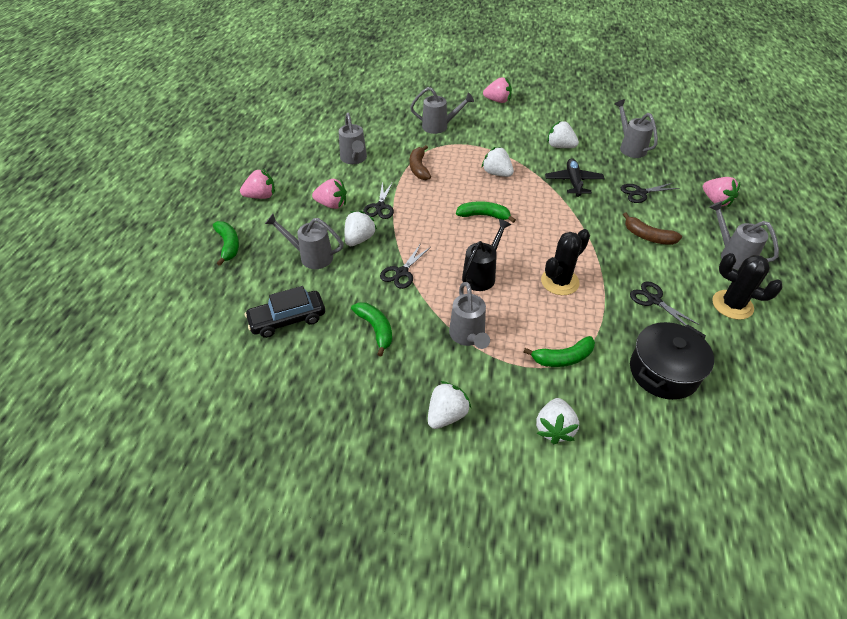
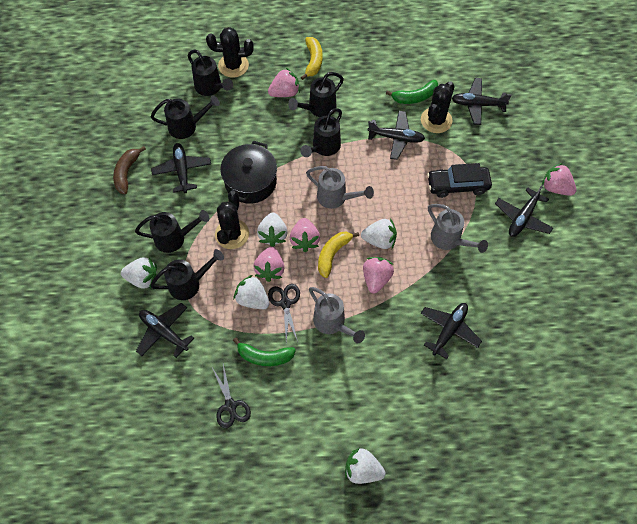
black cactus: 2 -> 3
black plane: 1 -> 6
black scissors: 4 -> 2
black watering can: 1 -> 6
brown banana: 2 -> 1
green banana: 4 -> 2
grey watering can: 6 -> 3
pink strawberry: 4 -> 5
yellow banana: 0 -> 2

